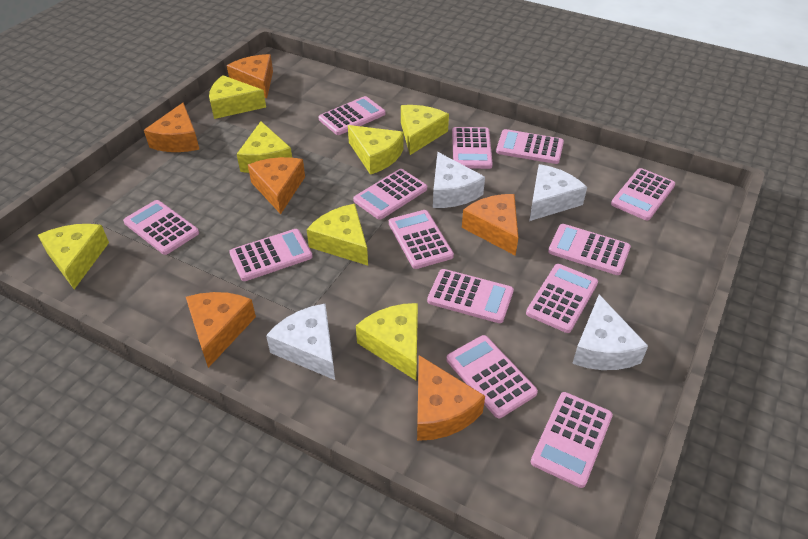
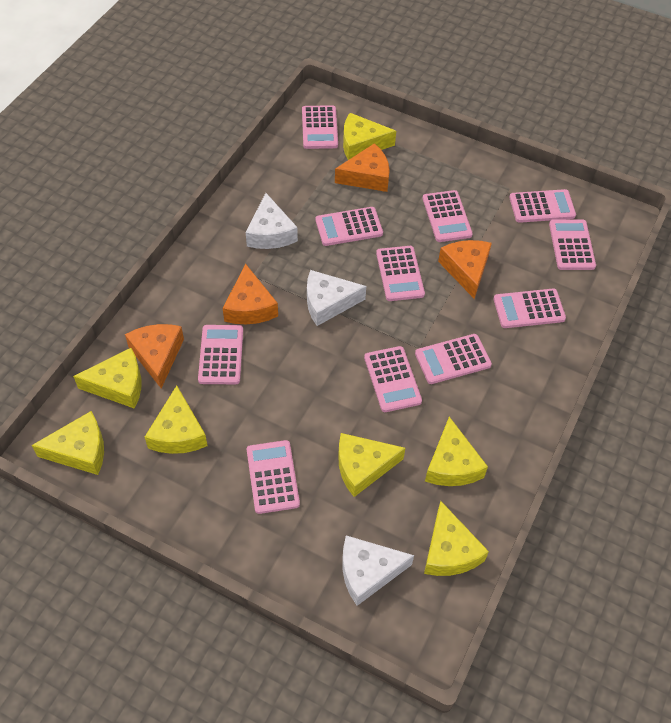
orange cheese: 6 -> 4
pink calculator: 13 -> 11
white cheese: 4 -> 3

